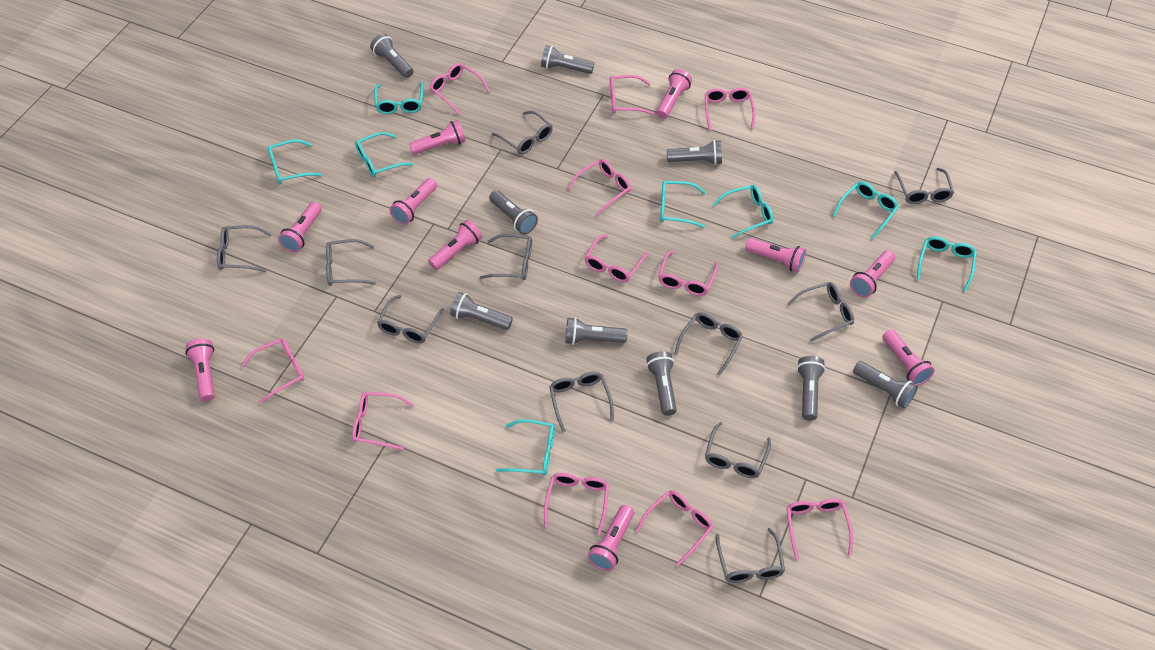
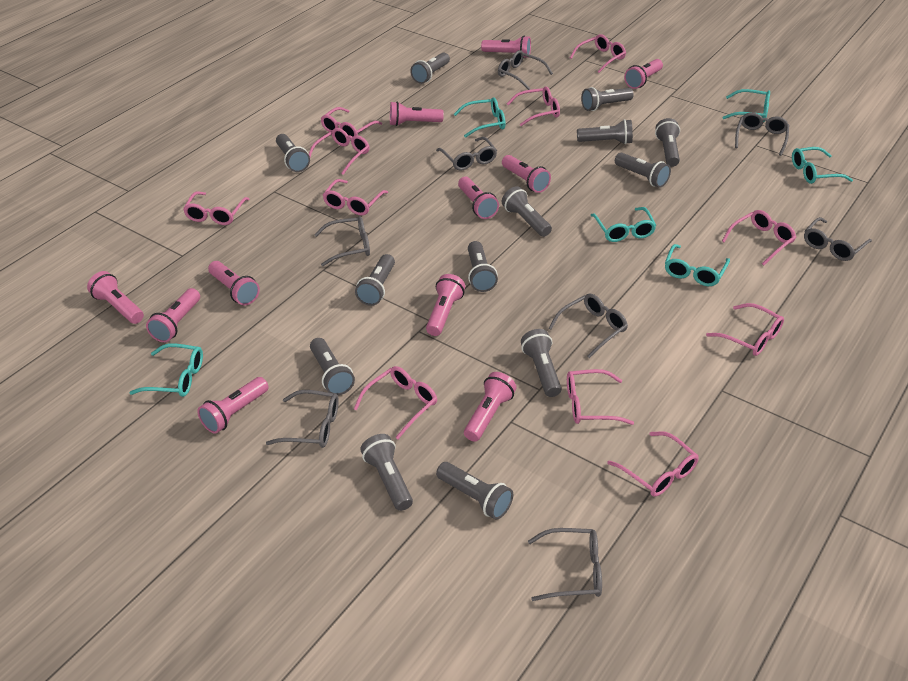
grey flashlight: 9 -> 13
grey glasses: 11 -> 8
pink flashlight: 10 -> 11
turquoise glasses: 8 -> 6

